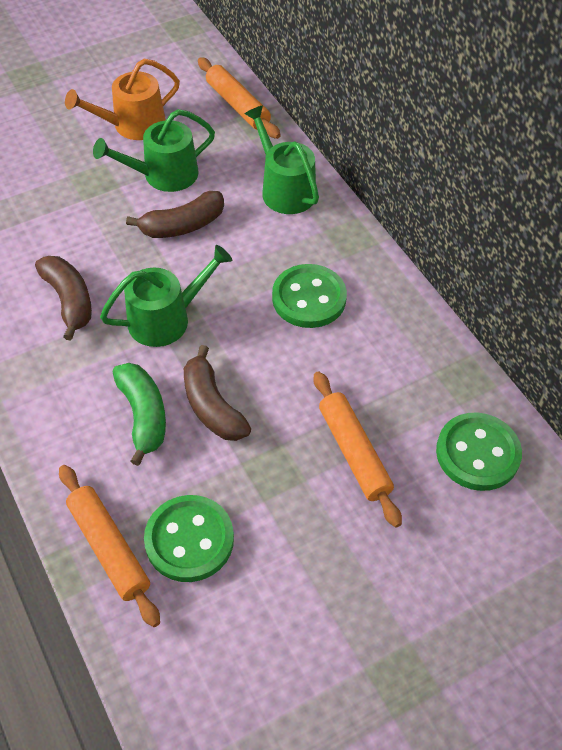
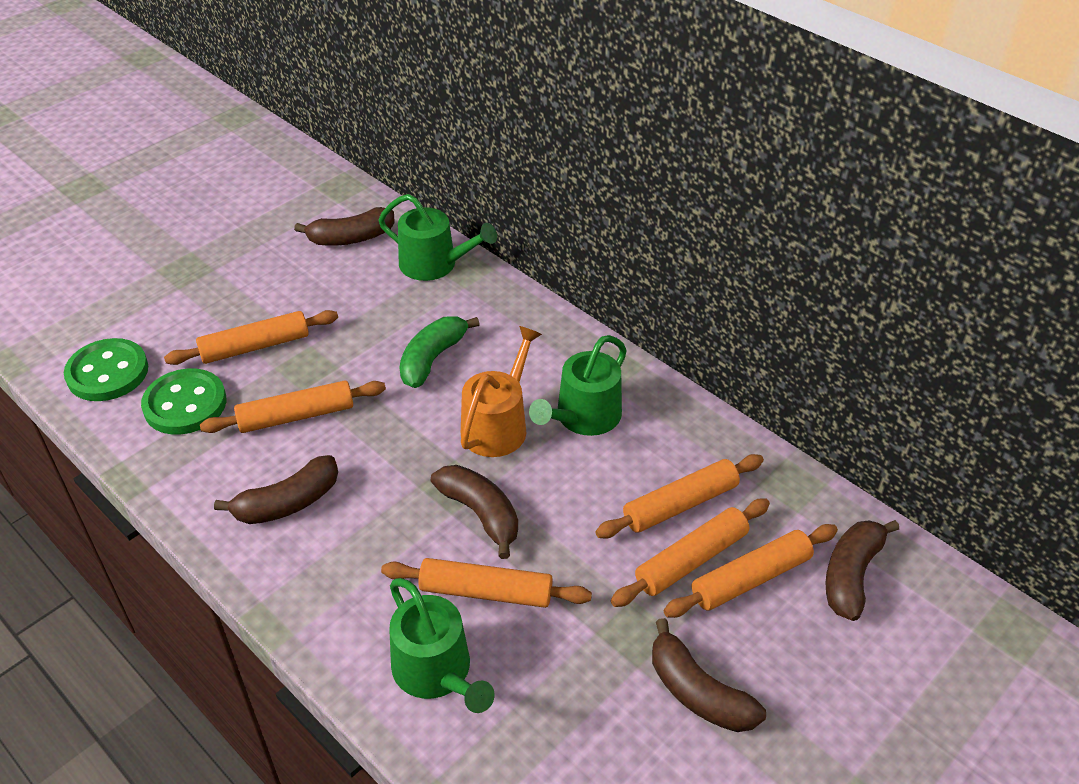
brown banana: 3 -> 5
green button: 3 -> 2
orange rolling pin: 3 -> 6

